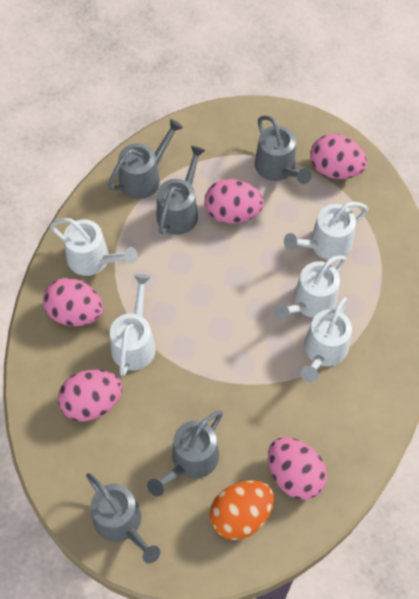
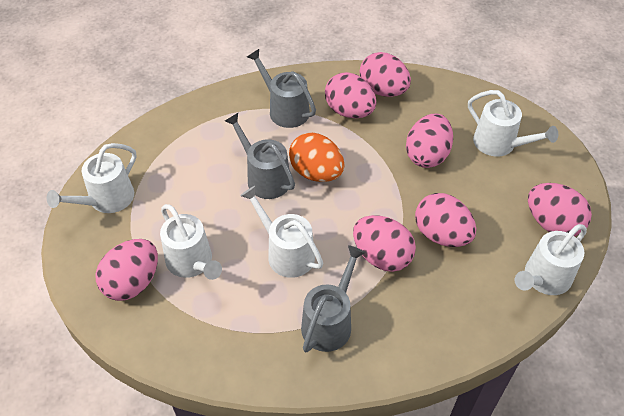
grey watering can: 5 -> 3
pink egg: 5 -> 7

